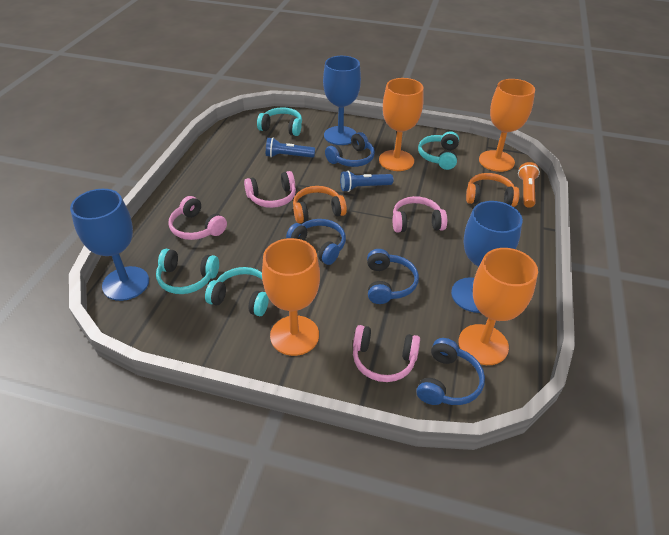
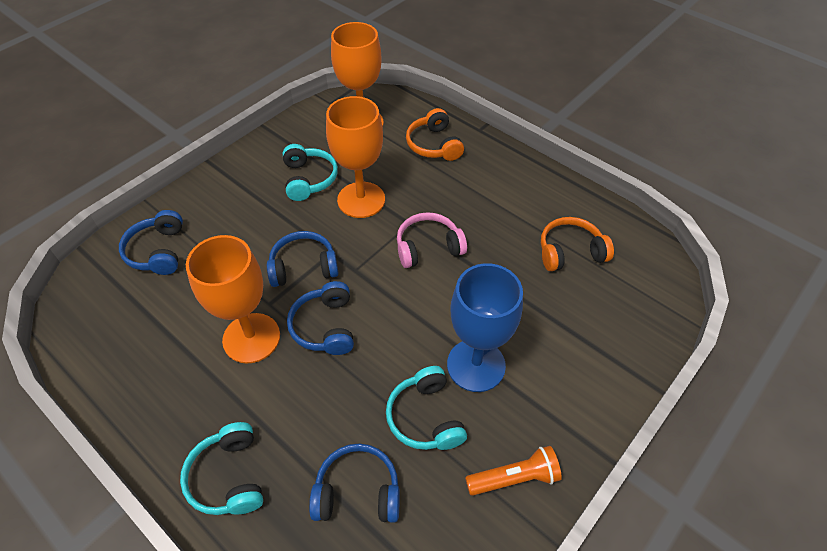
blue flashlight: 2 -> 0
blue goblet: 3 -> 1
orange goblet: 4 -> 3
pink headphones: 4 -> 1
turquoise headphones: 4 -> 3

